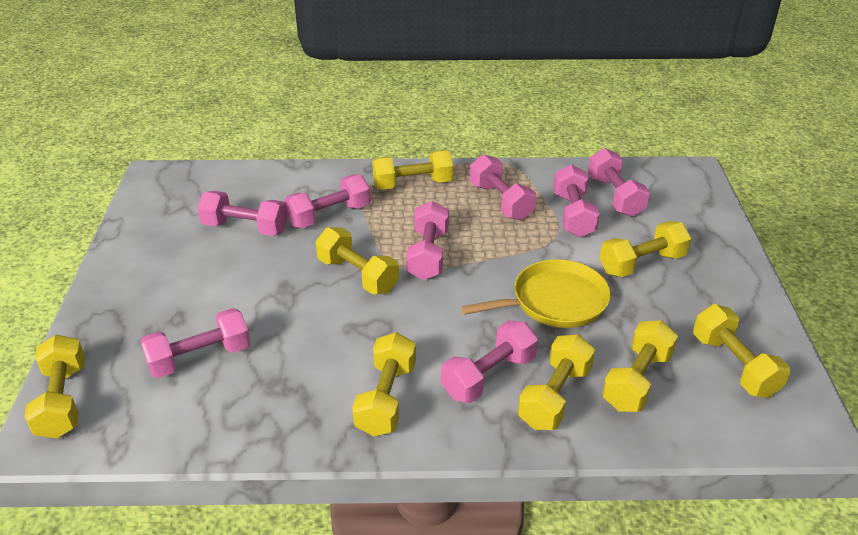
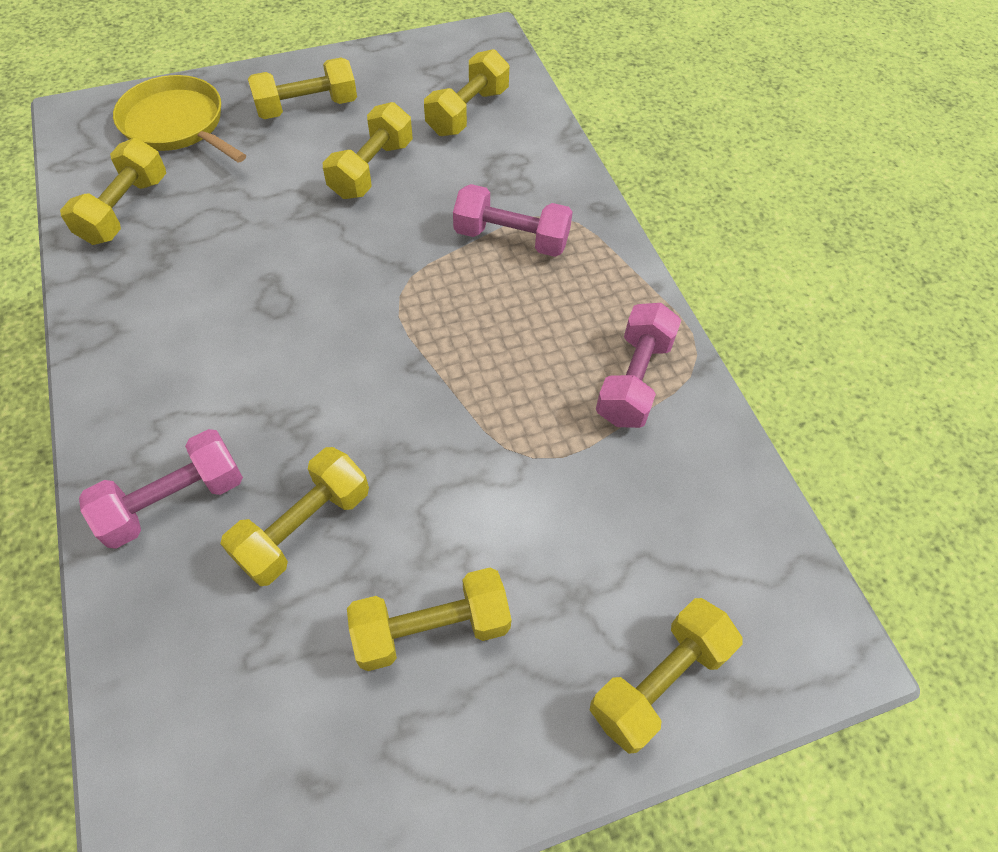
pink dumbbell: 8 -> 3
yellow dumbbell: 8 -> 7

